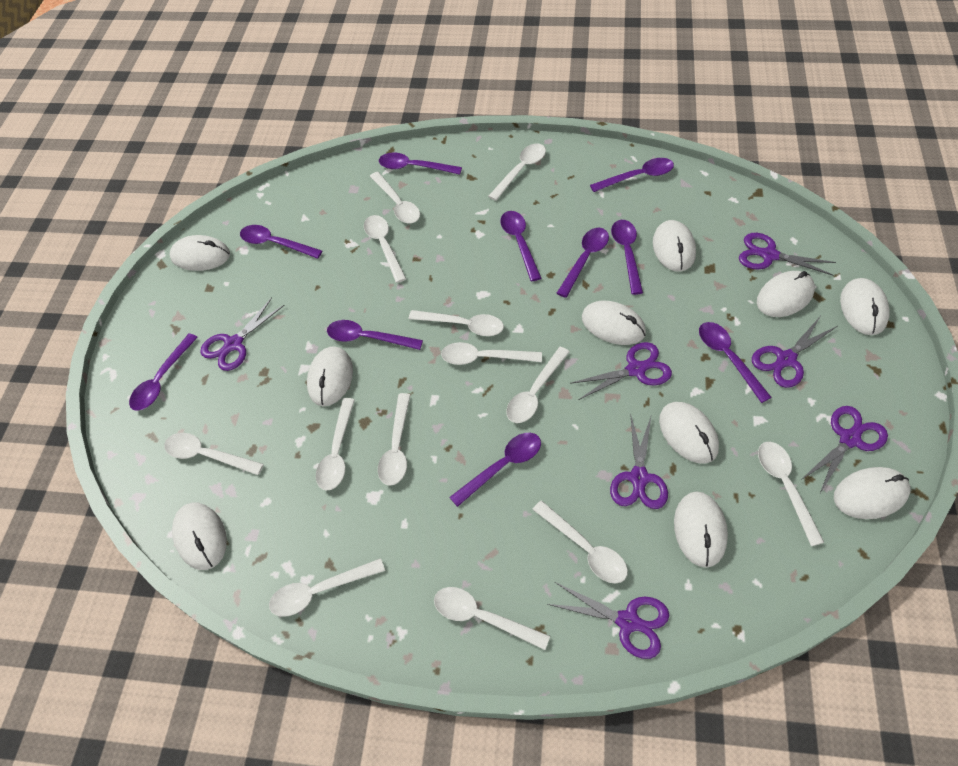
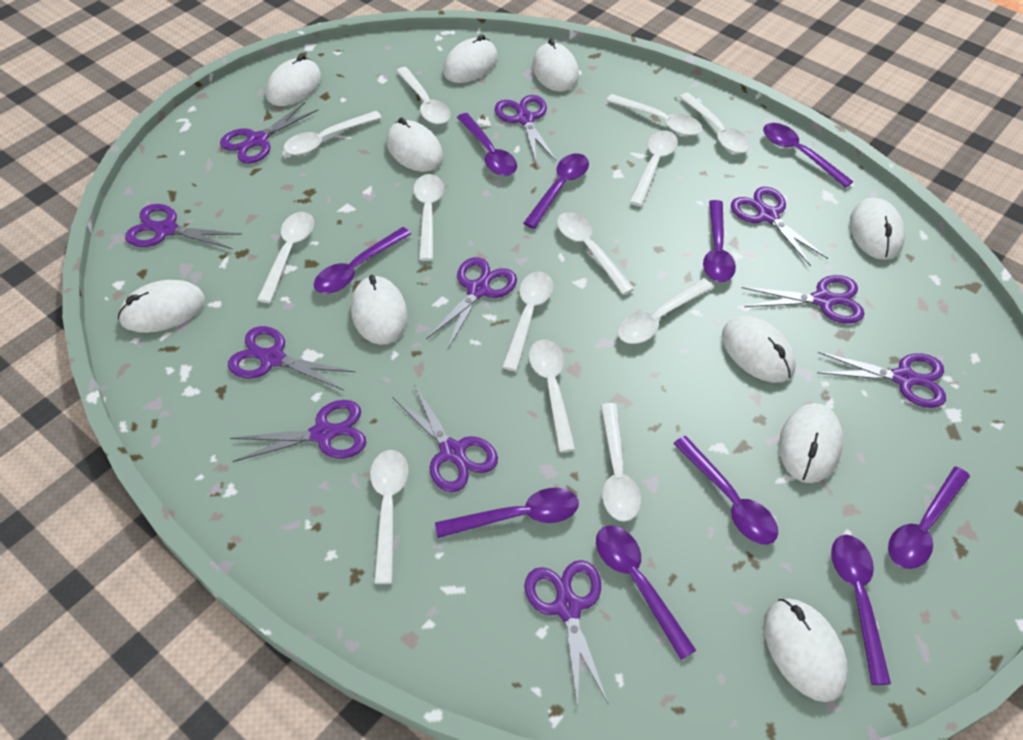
purple scissors: 7 -> 11

